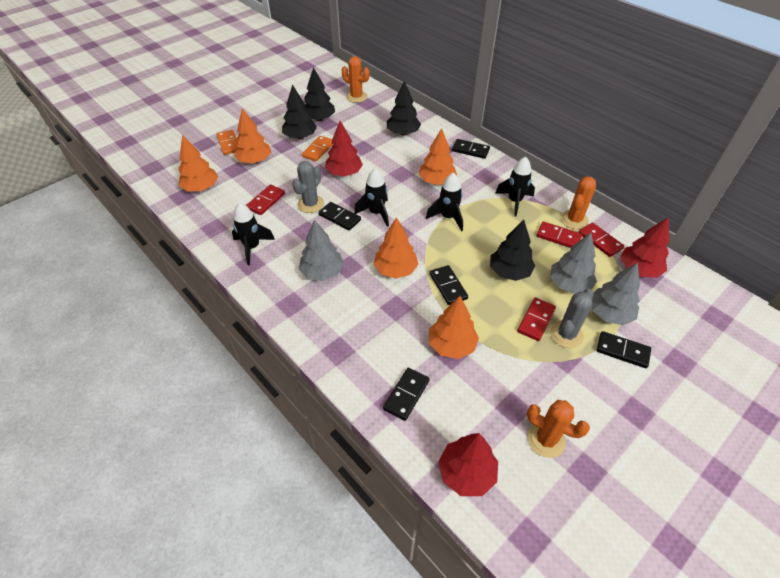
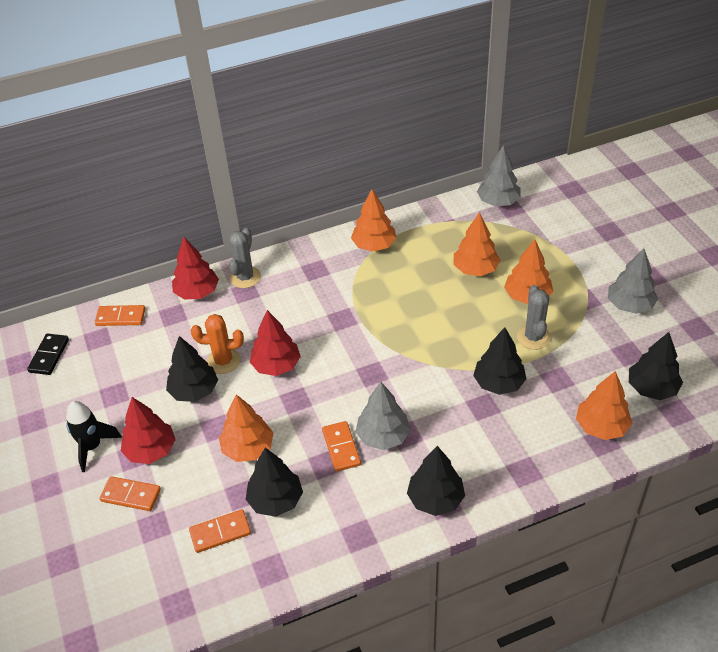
black domino: 5 -> 1
black rocket: 4 -> 1
black tree: 4 -> 5
orange cactus: 3 -> 1
orange domino: 2 -> 4
red domino: 4 -> 0

